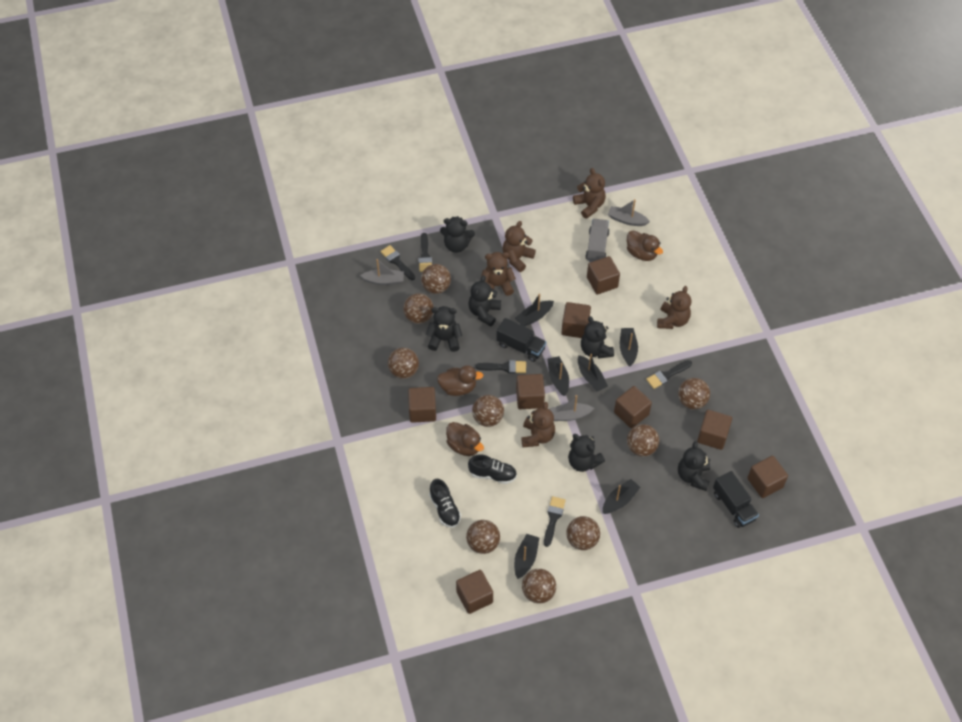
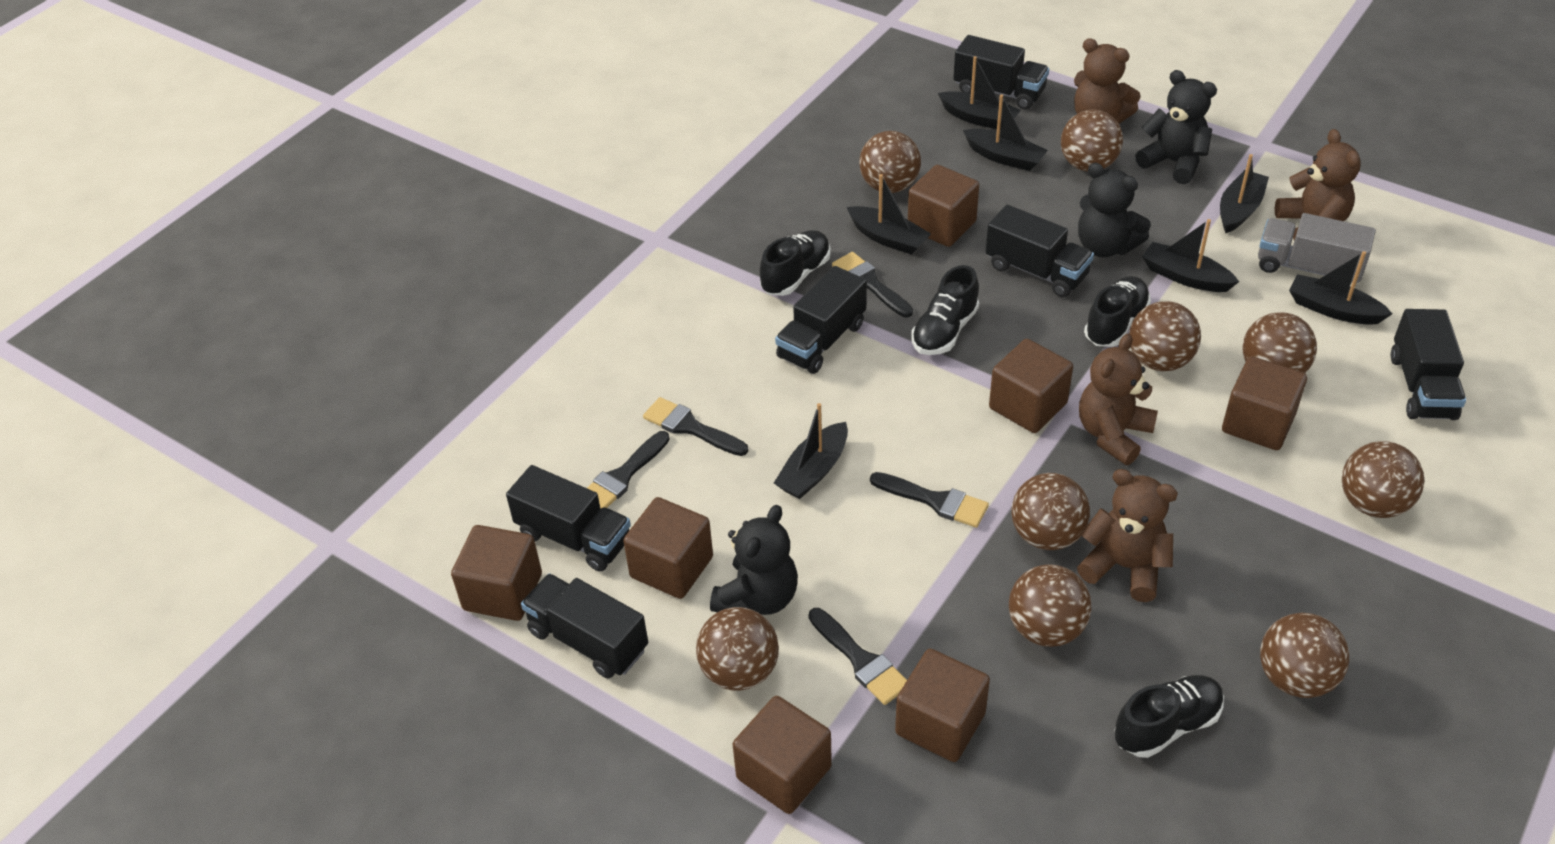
black boat: 6 -> 7
black shoe: 2 -> 4
black teddy bear: 6 -> 3
black truck: 2 -> 6
brown cube: 8 -> 7
brown duck: 3 -> 0
brown teddy bear: 5 -> 4
grey boat: 3 -> 0

